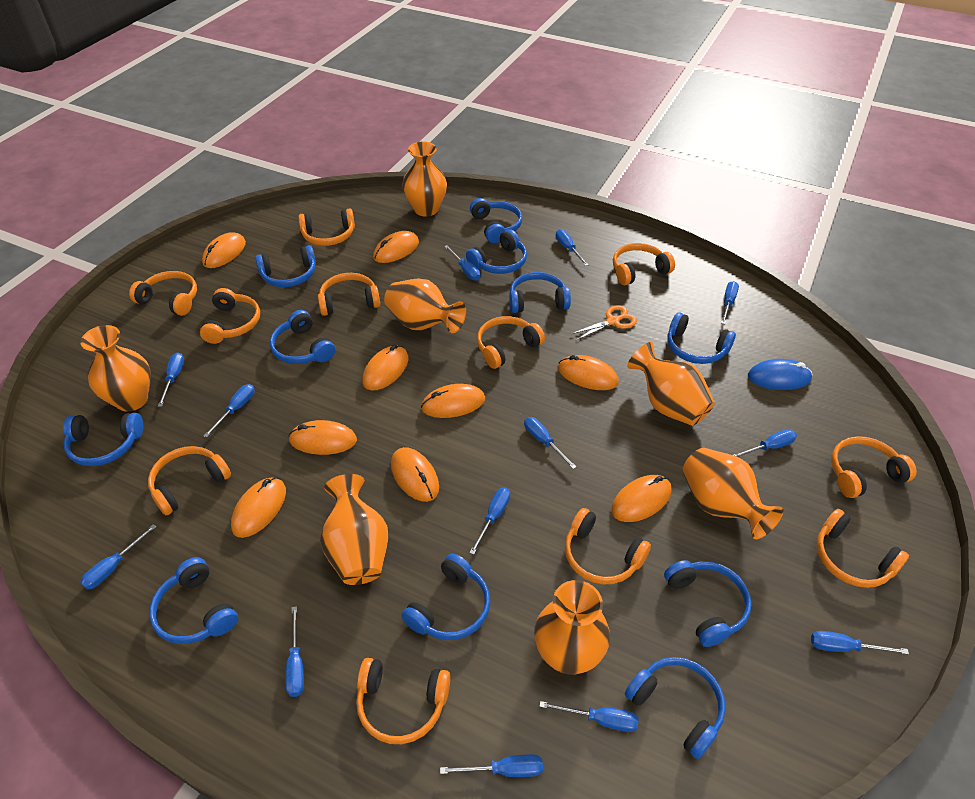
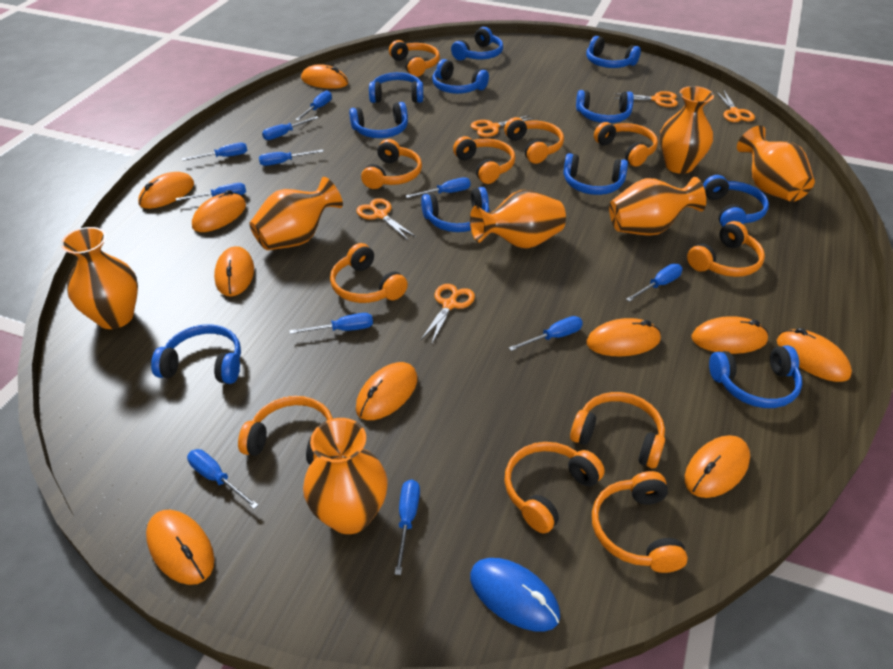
blue screwdriver: 13 -> 11
orange mouse: 9 -> 10
orange scissors: 1 -> 5

